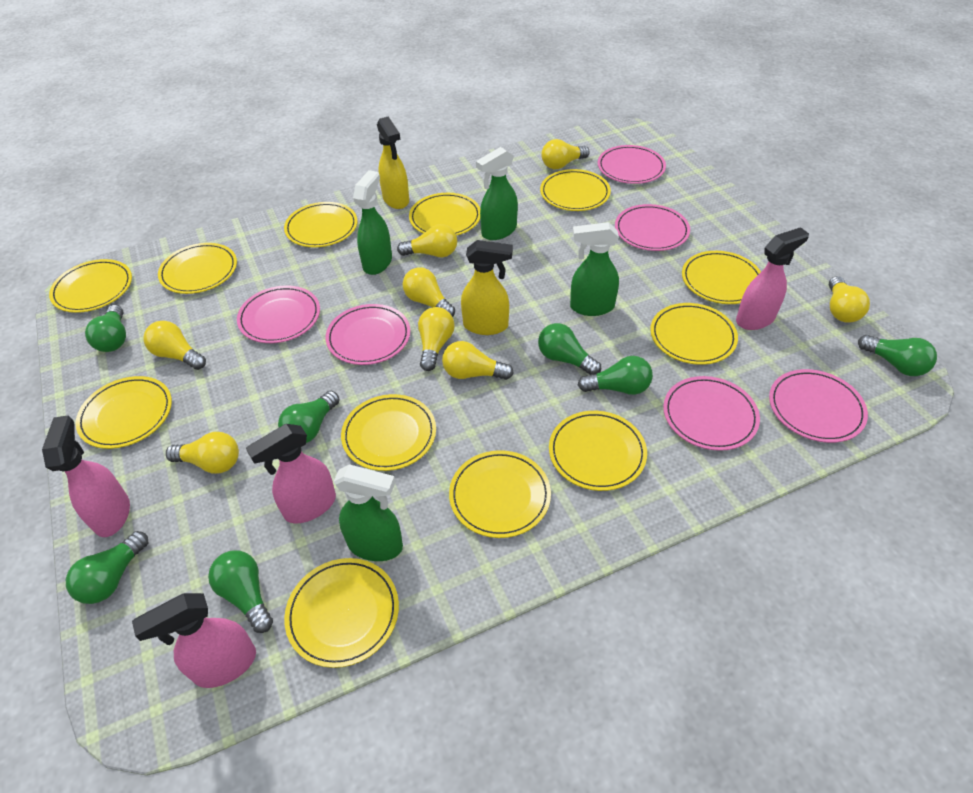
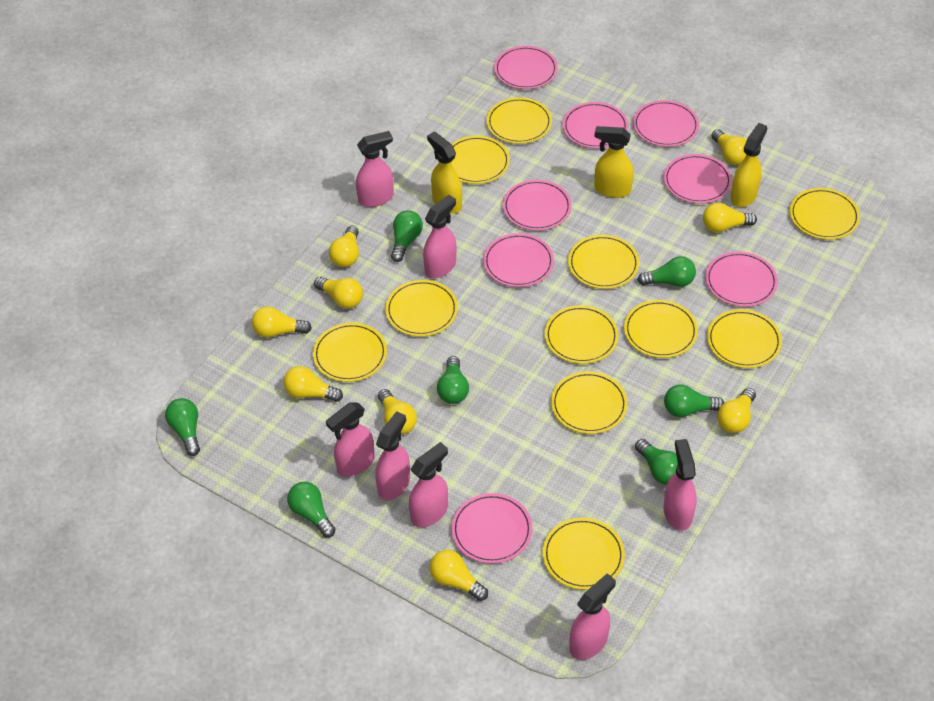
green spray bottle: 4 -> 0
pink plate: 6 -> 8
pink spray bottle: 4 -> 7
yellow light bulb: 8 -> 9
yellow plate: 12 -> 11
yellow spray bottle: 2 -> 3

